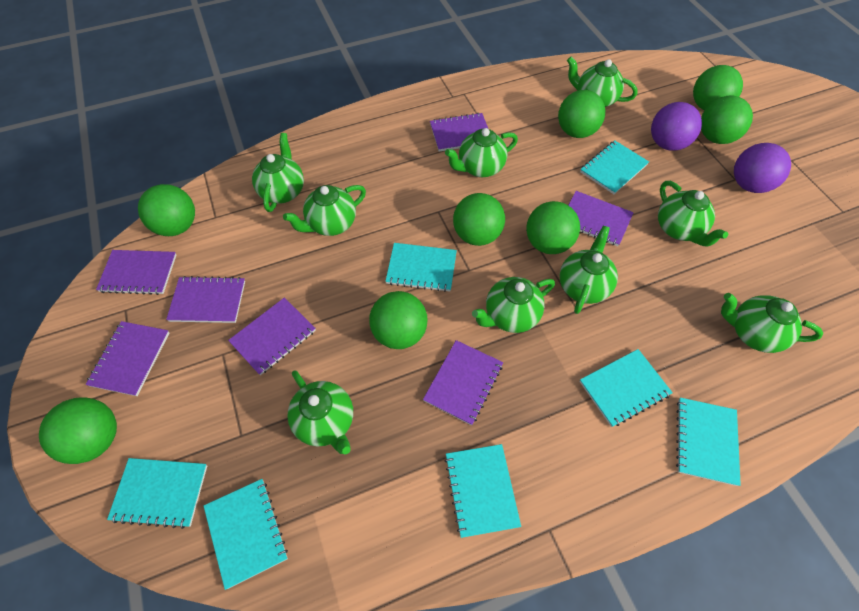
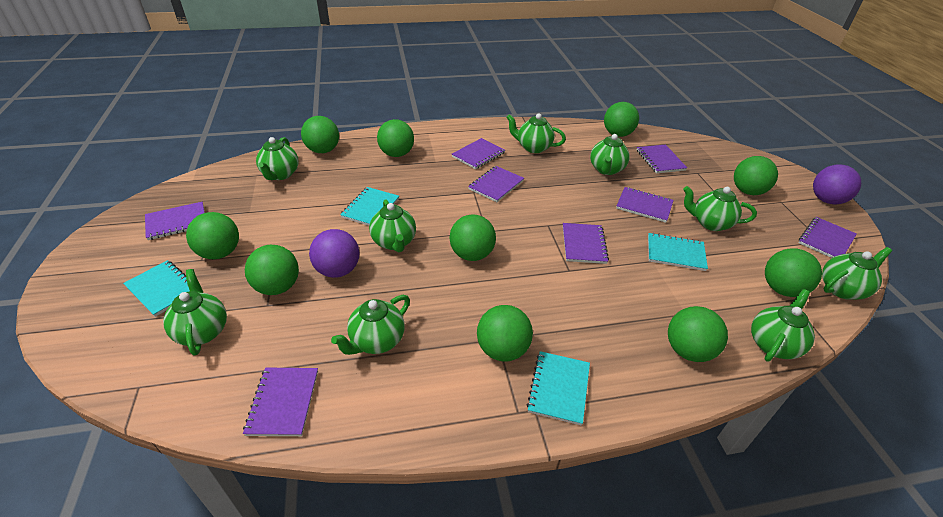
green ball: 8 -> 10
purple notebook: 7 -> 8
turquoise notebook: 7 -> 4

